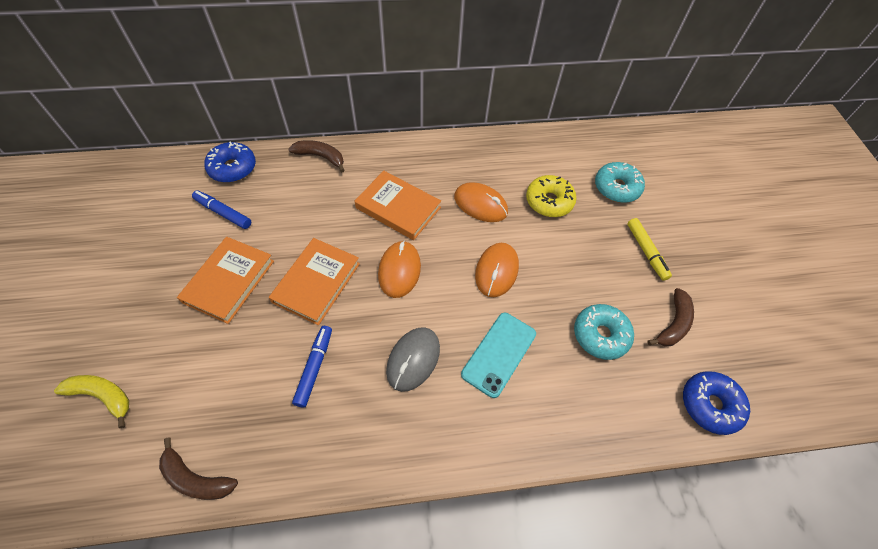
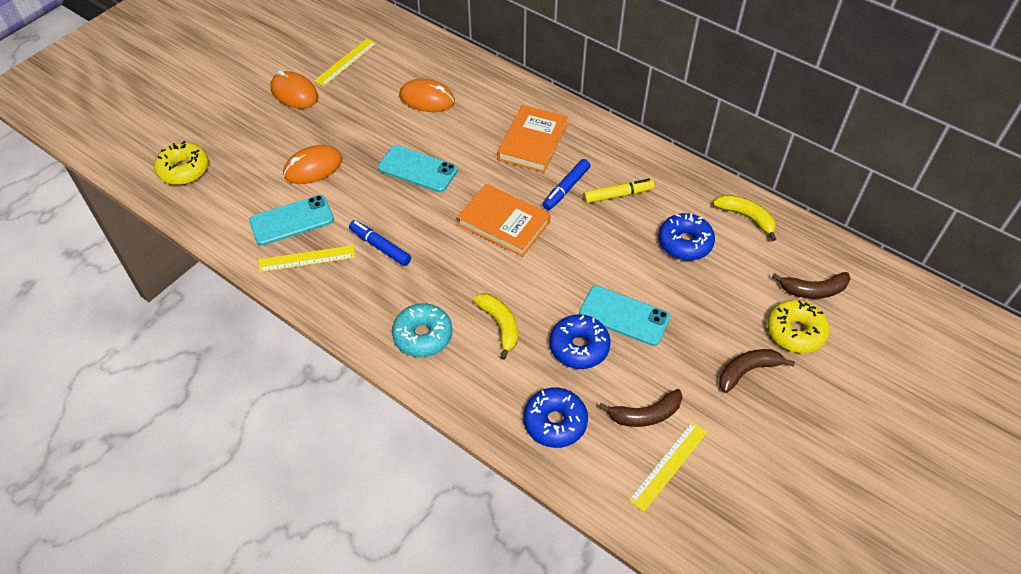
blue donut: 2 -> 3
grey mouse: 1 -> 0
orange book: 3 -> 2
turquoise donut: 2 -> 1
turquoise phone: 1 -> 3
yellow banana: 1 -> 2
yellow donut: 1 -> 2
yellow ruler: 0 -> 3

